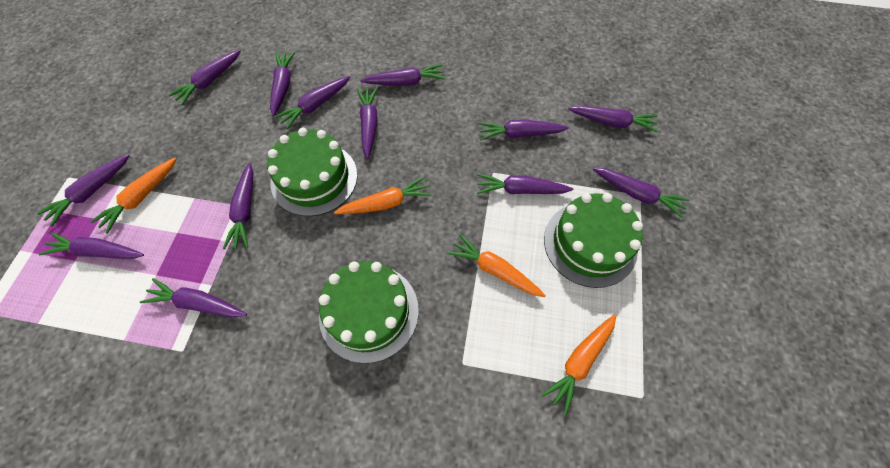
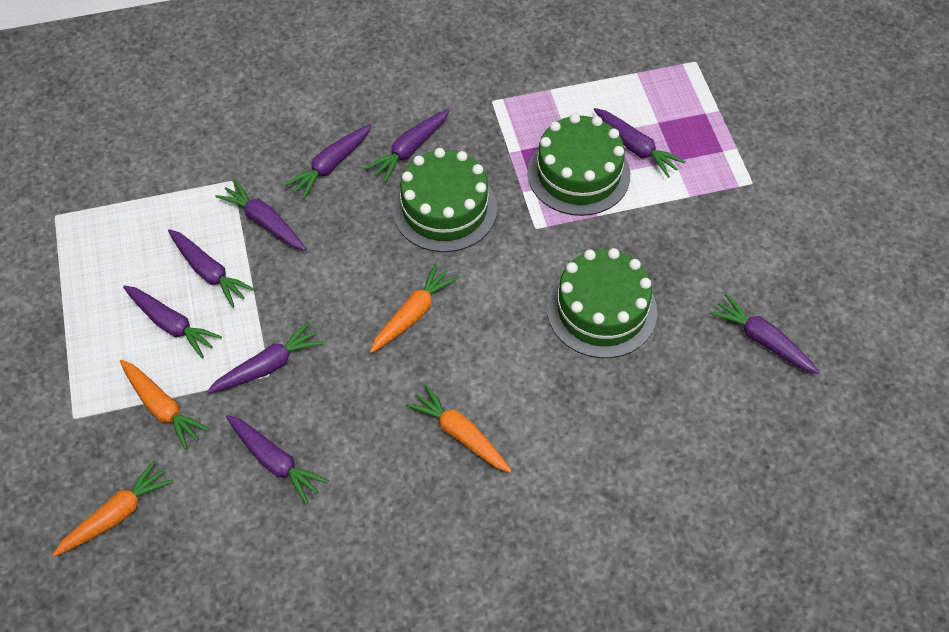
purple carrot: 13 -> 9

